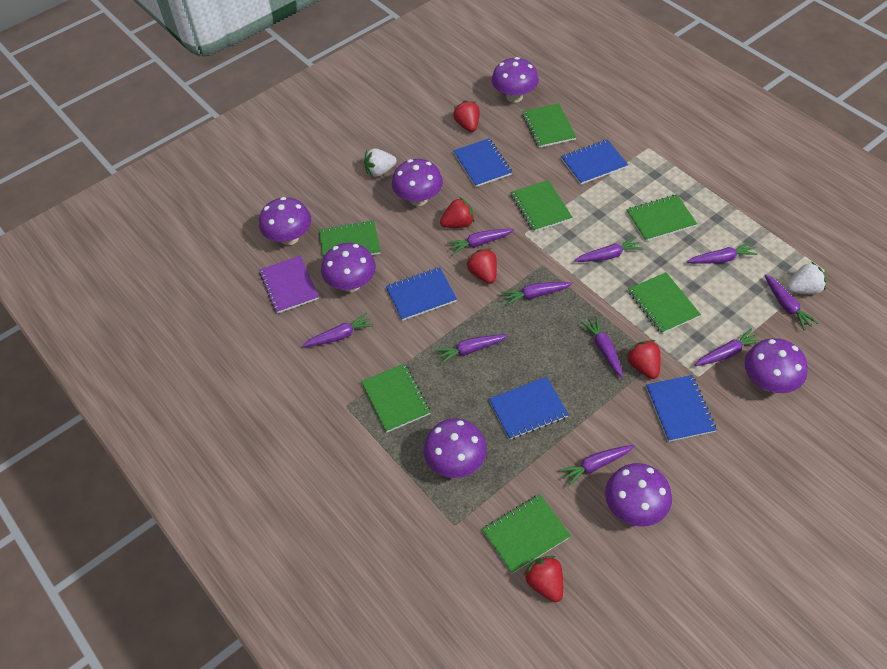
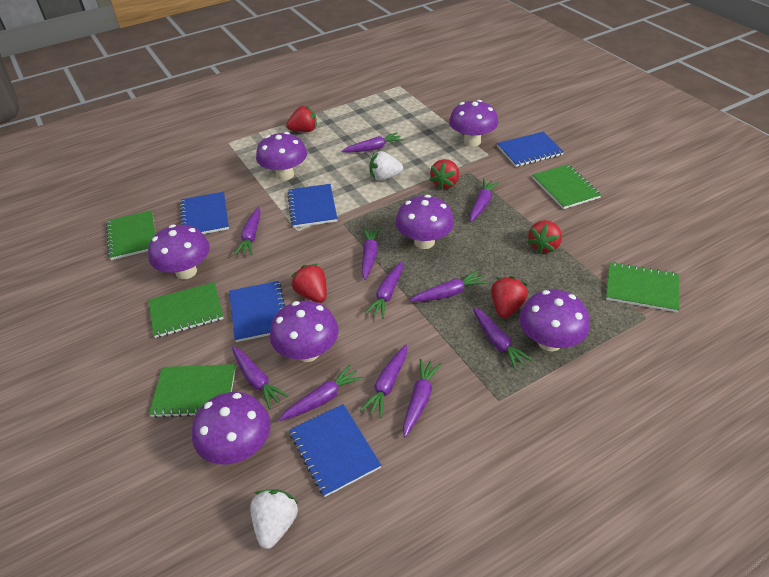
green notebook: 7 -> 5
purple carrot: 10 -> 11
purple notebook: 1 -> 0

